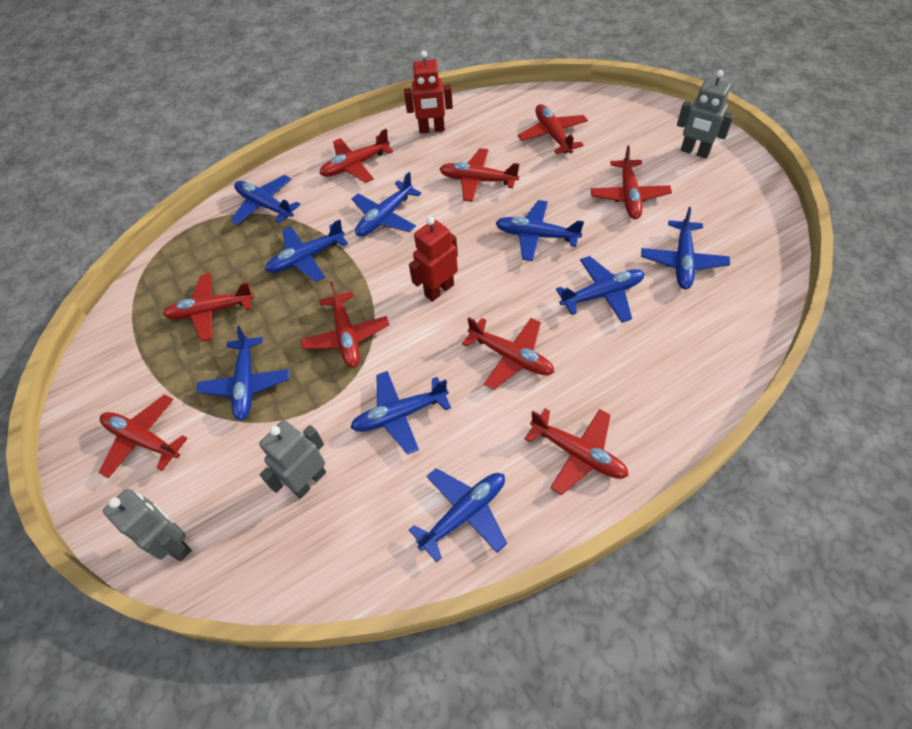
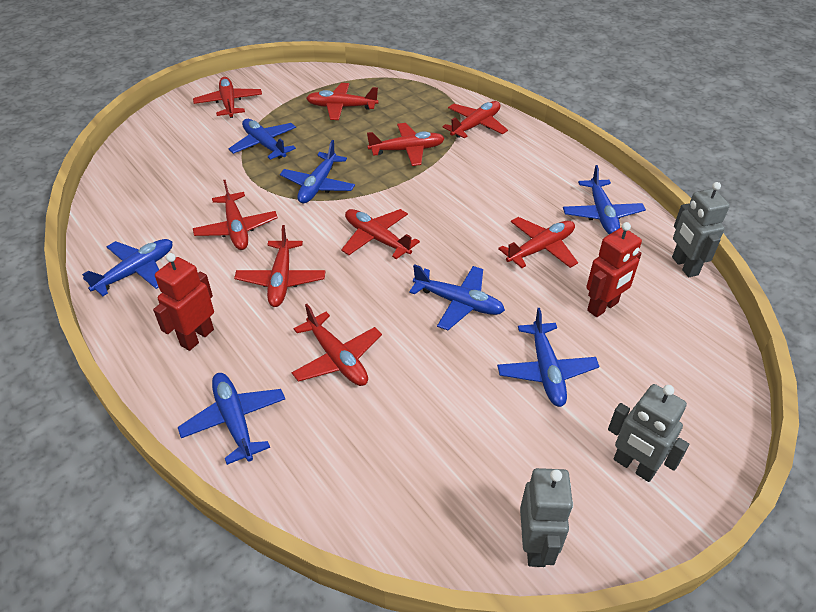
blue plane: 9 -> 7

